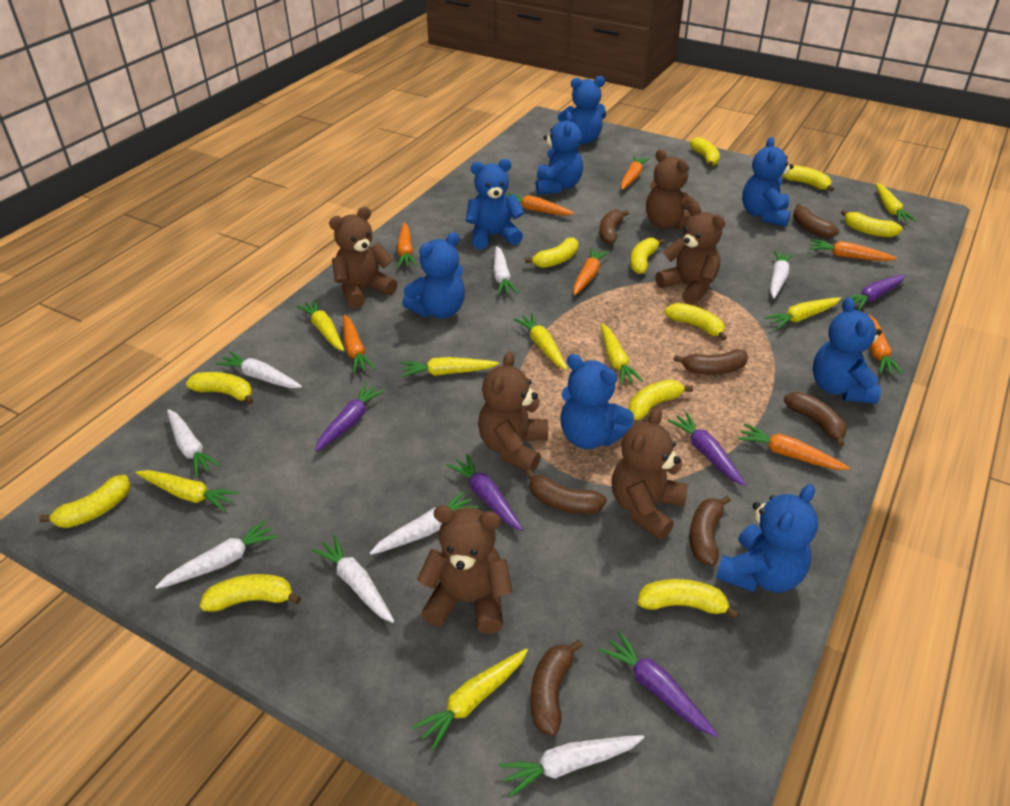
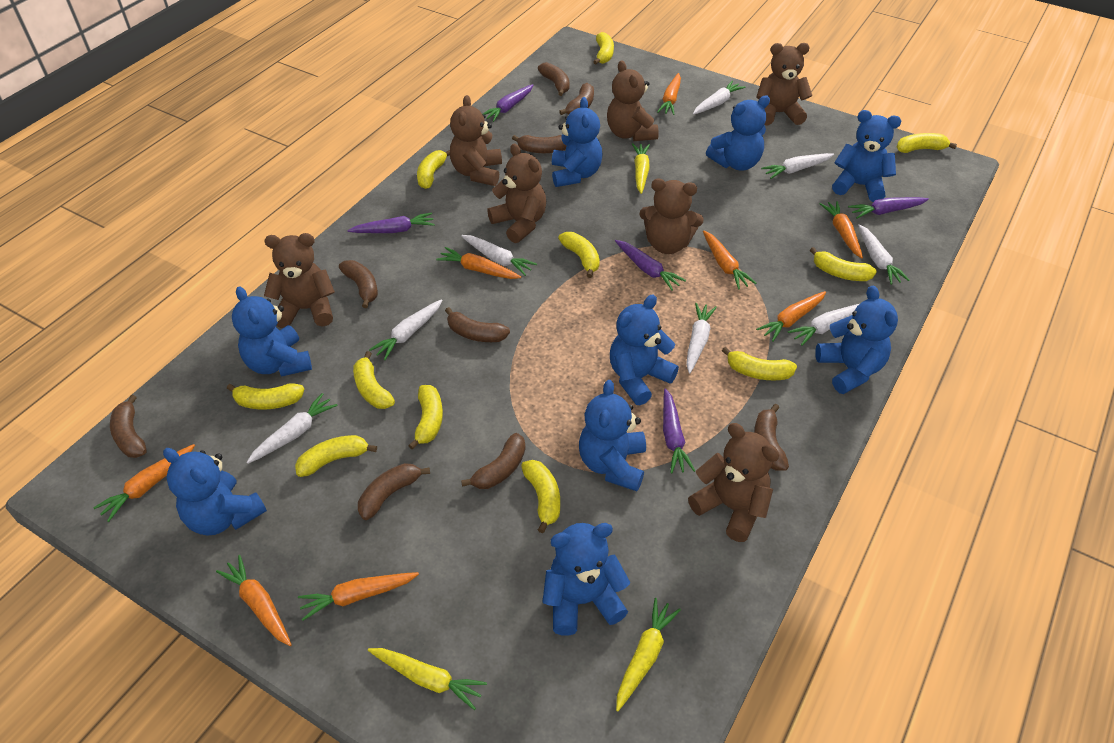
blue teddy bear: 8 -> 9
brown banana: 7 -> 9
brown teddy bear: 6 -> 7
yellow carrot: 8 -> 3

